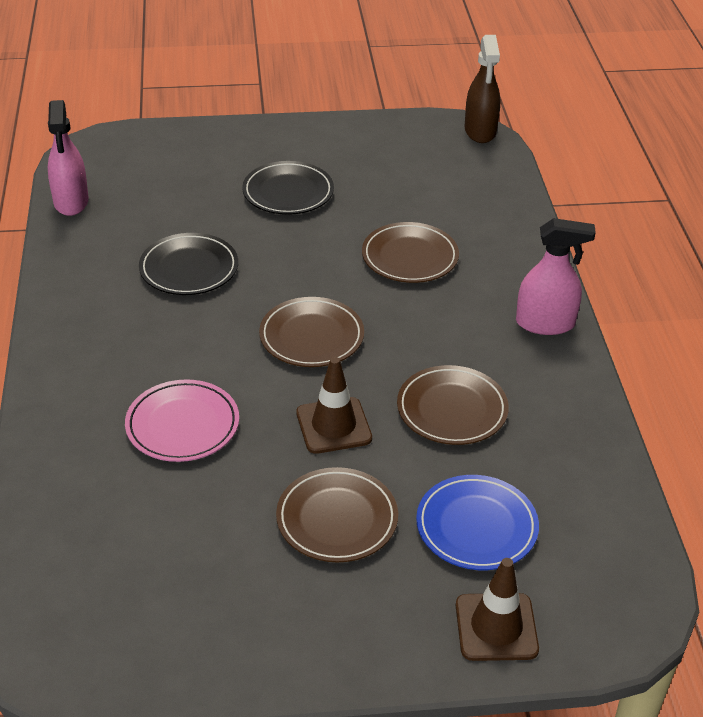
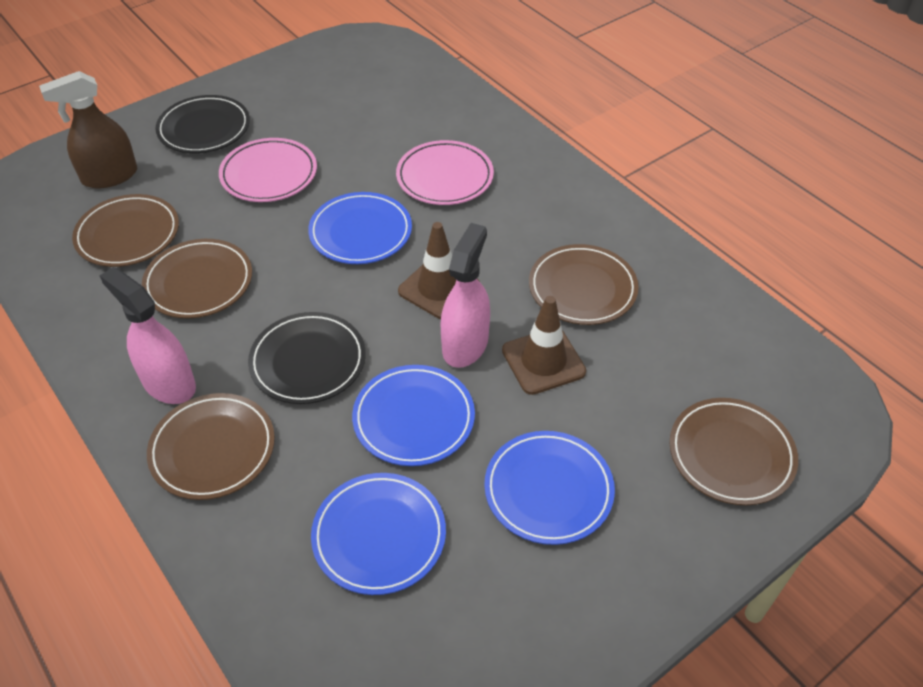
blue plate: 1 -> 4
brown plate: 4 -> 5
pink plate: 1 -> 2

